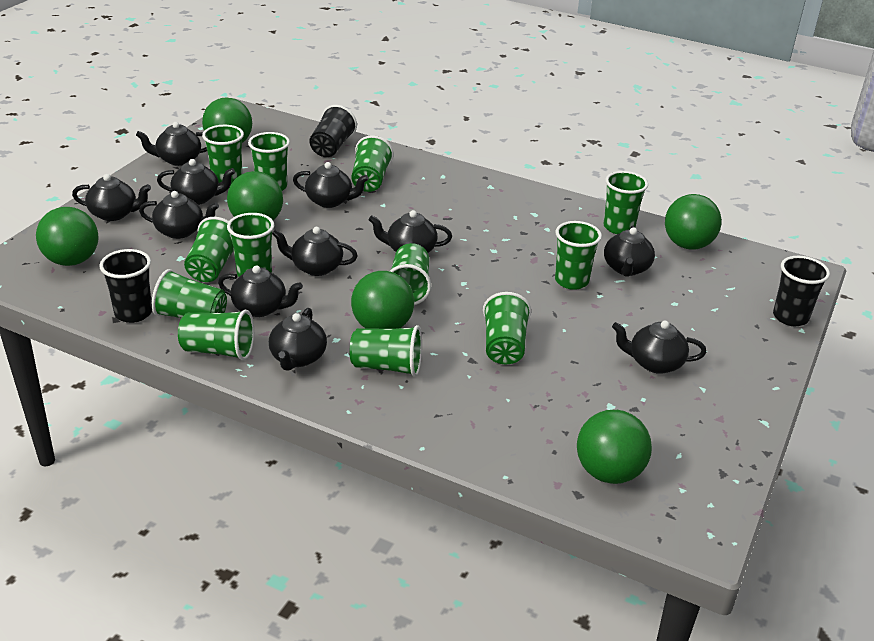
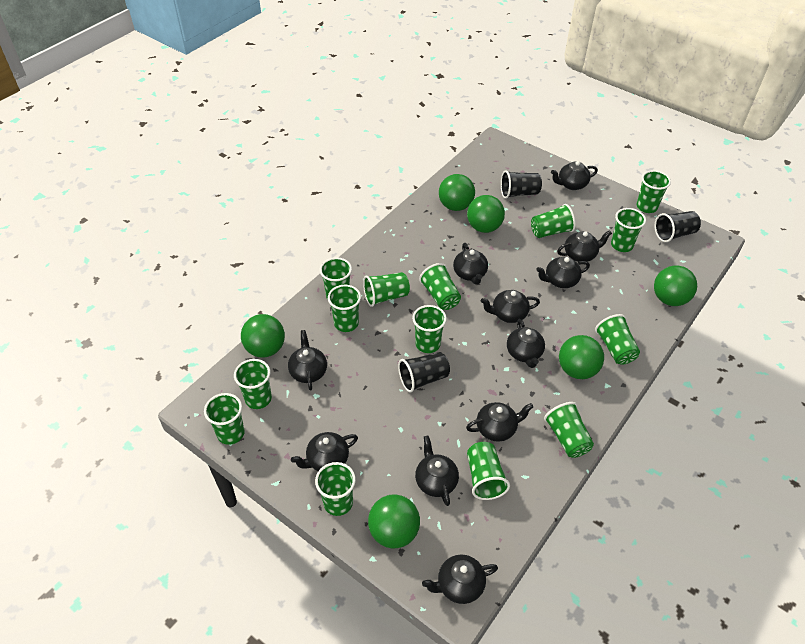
green cup: 12 -> 14

